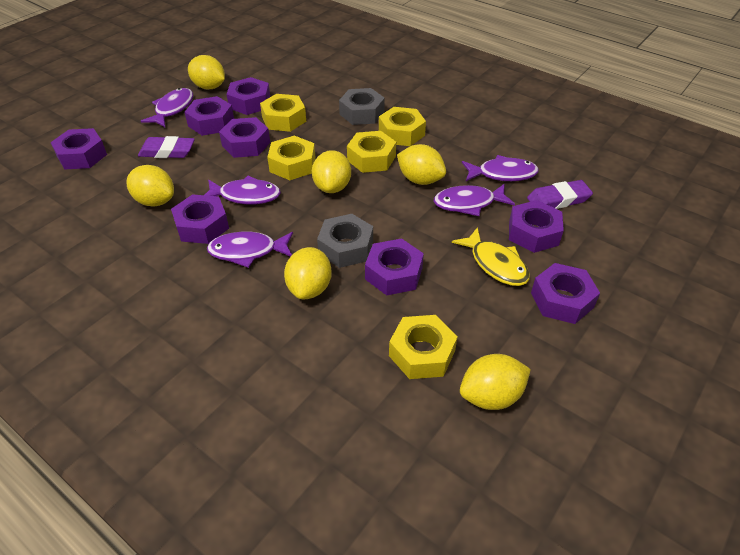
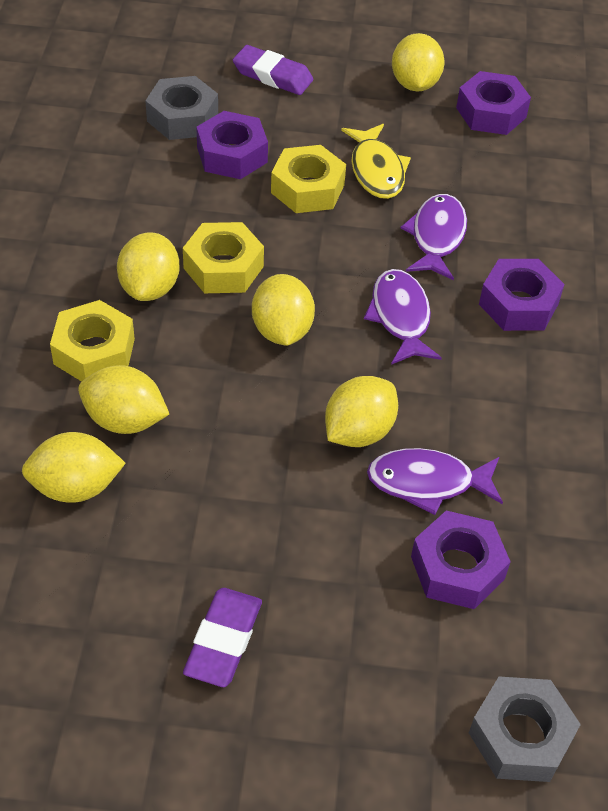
purple fish: 5 -> 3
purple nut: 8 -> 4
yellow nut: 5 -> 3

